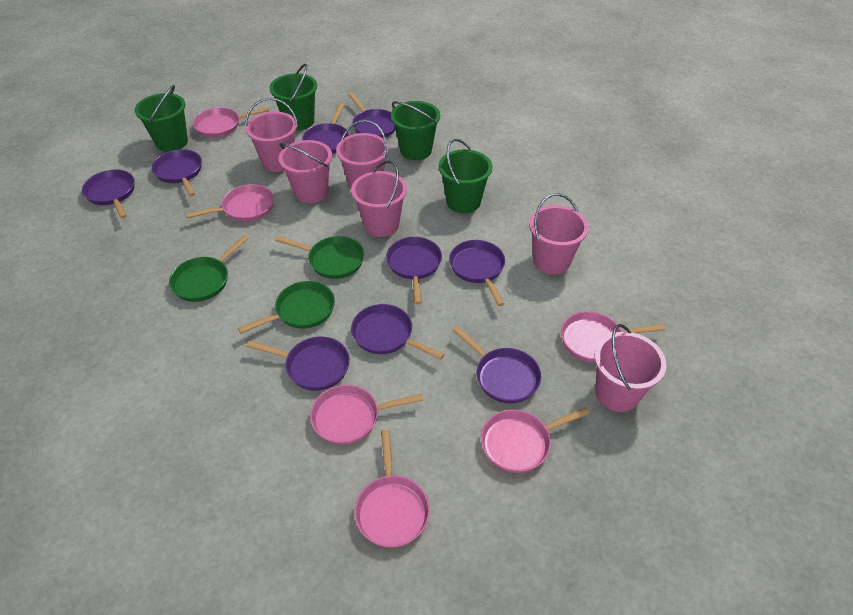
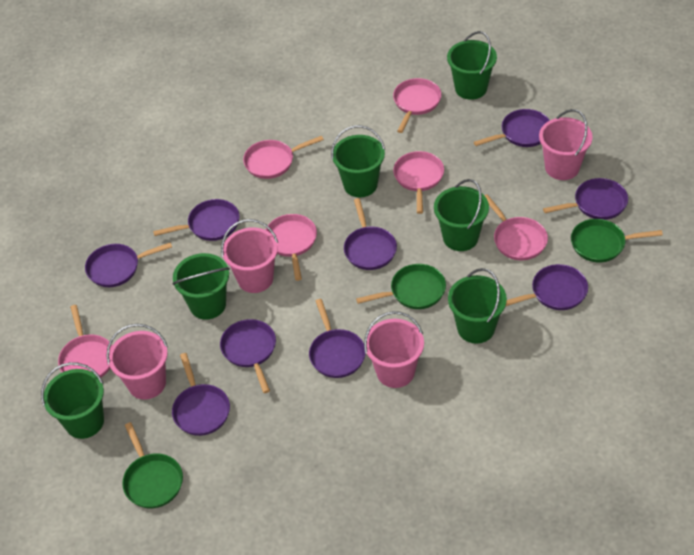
green bucket: 4 -> 6
pink bucket: 6 -> 4

